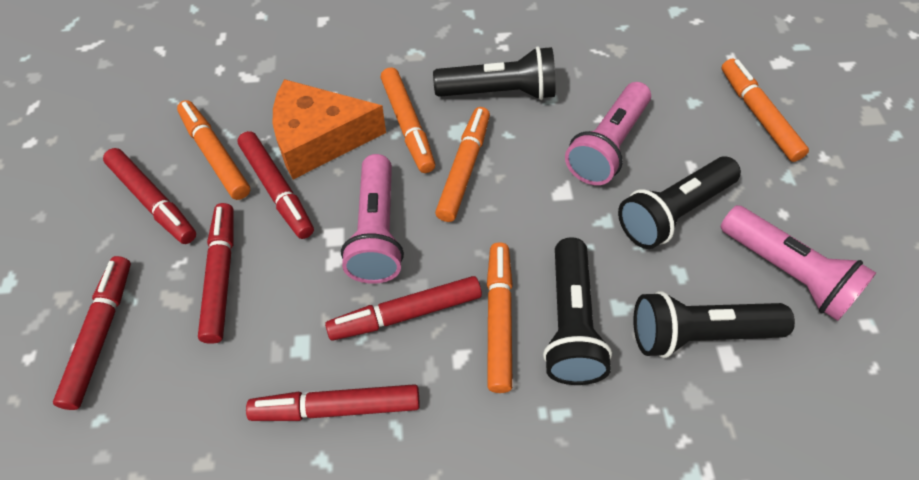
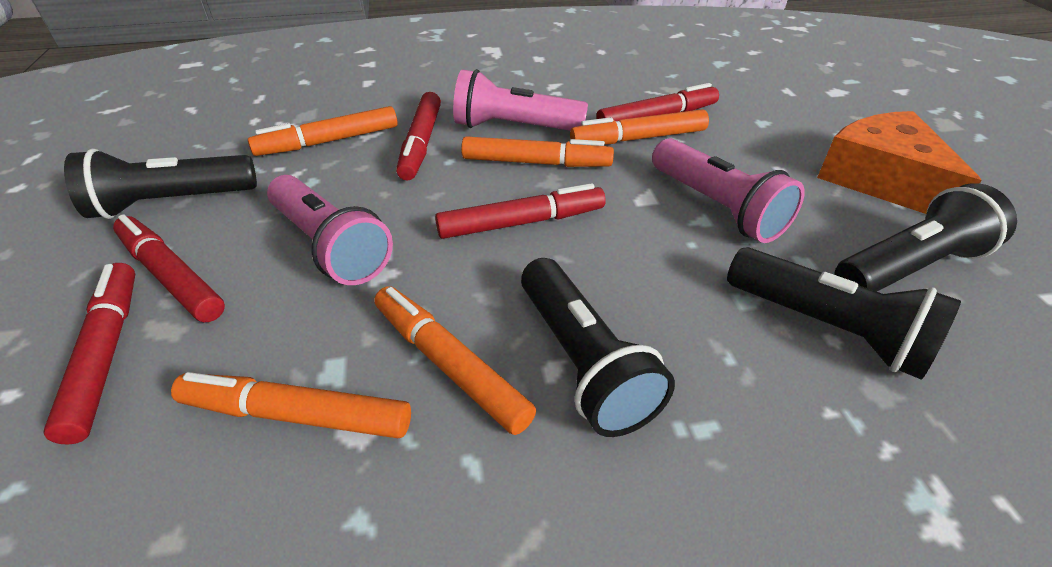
red marker: 6 -> 5

